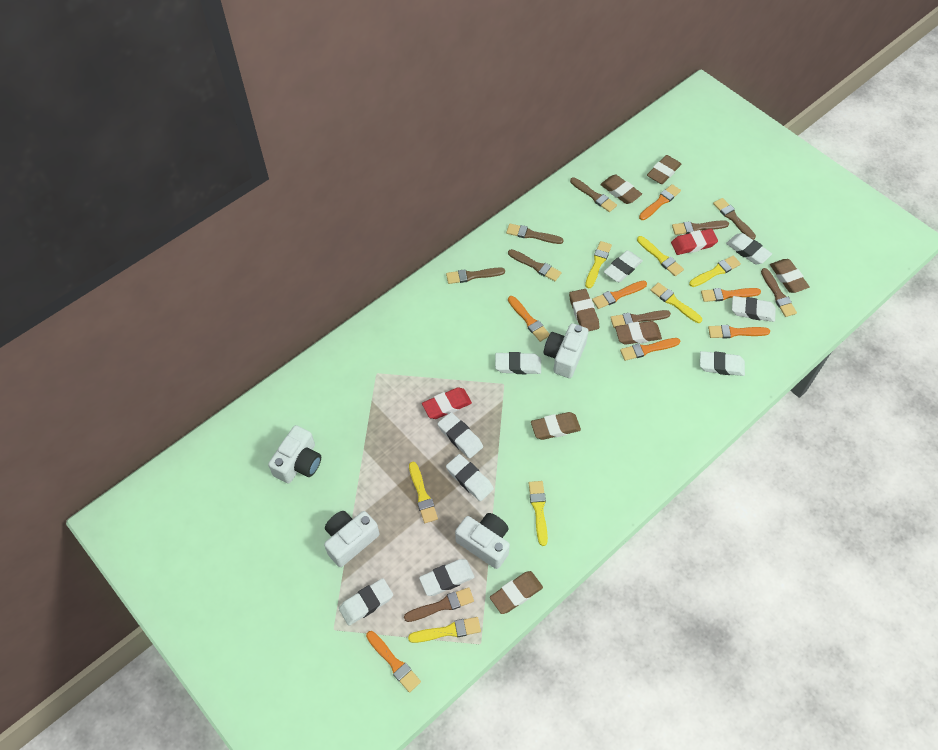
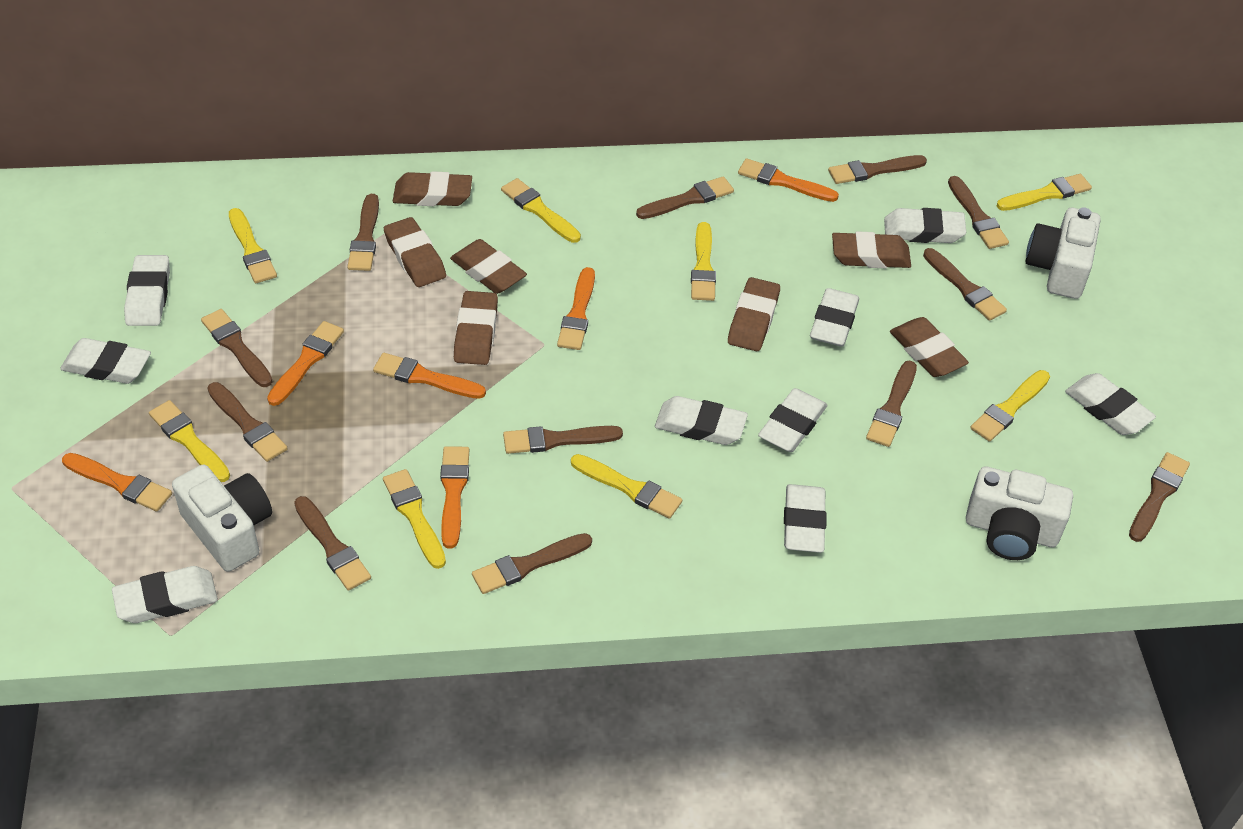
brown brush: 9 -> 12
orange brush: 7 -> 6
red eraser: 2 -> 0
white camera: 4 -> 3
yellow brush: 7 -> 8

